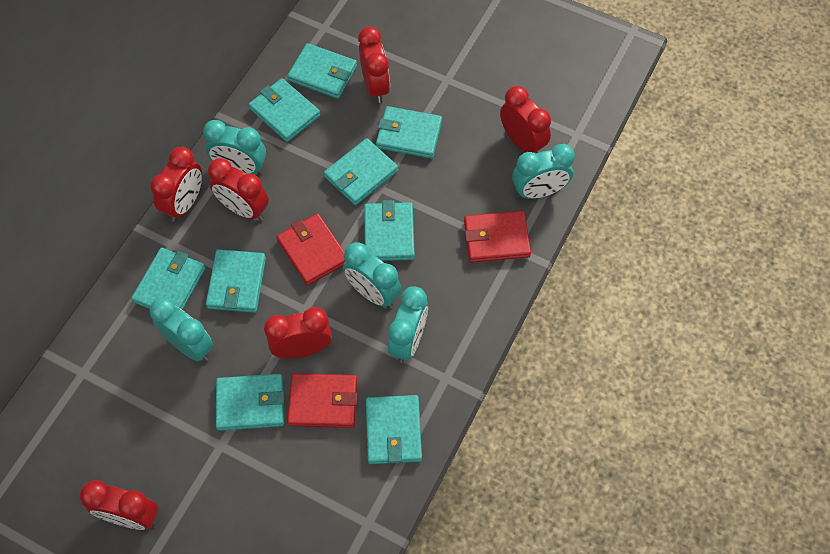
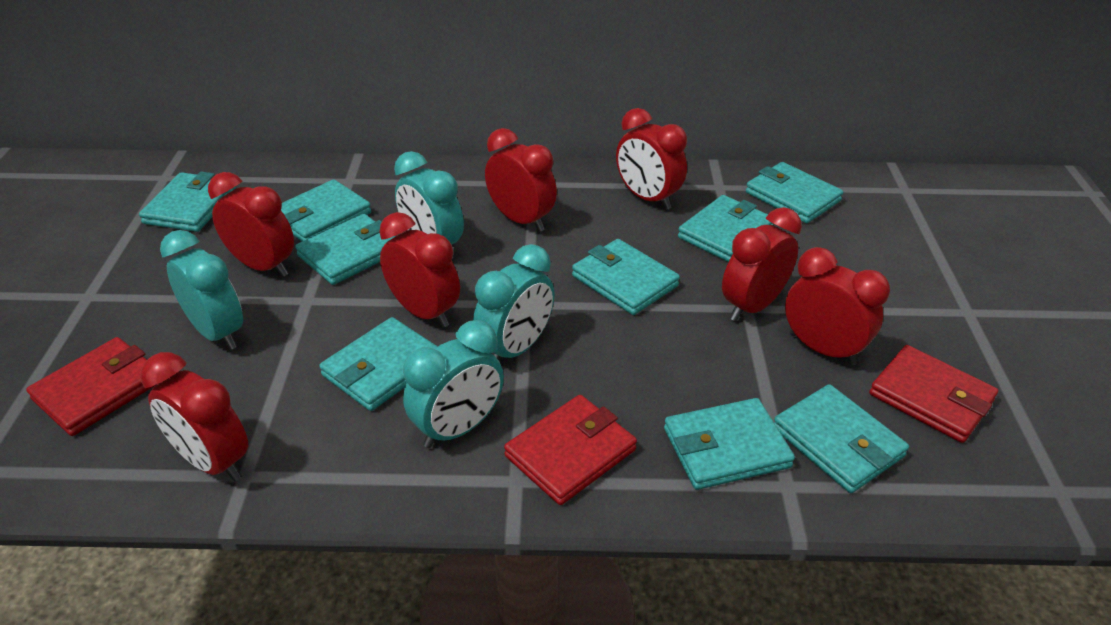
red clock: 6 -> 7
turquoise clock: 5 -> 4

